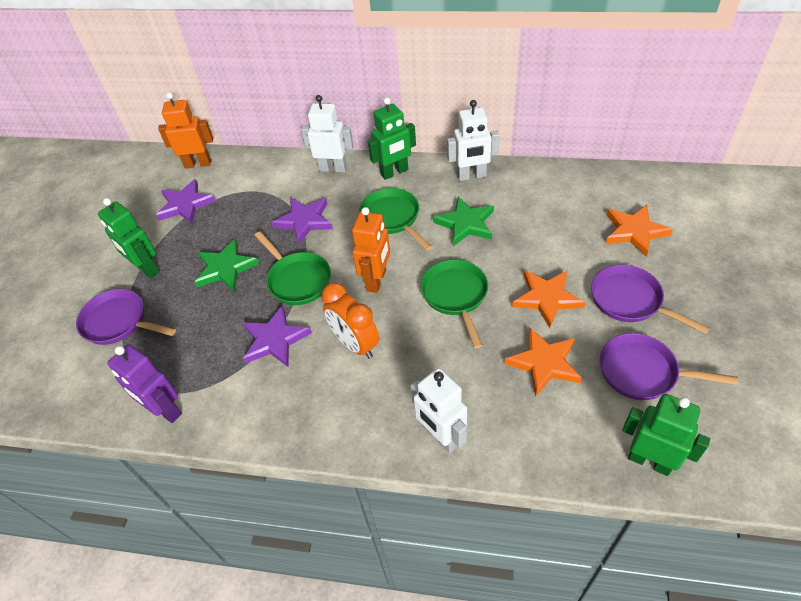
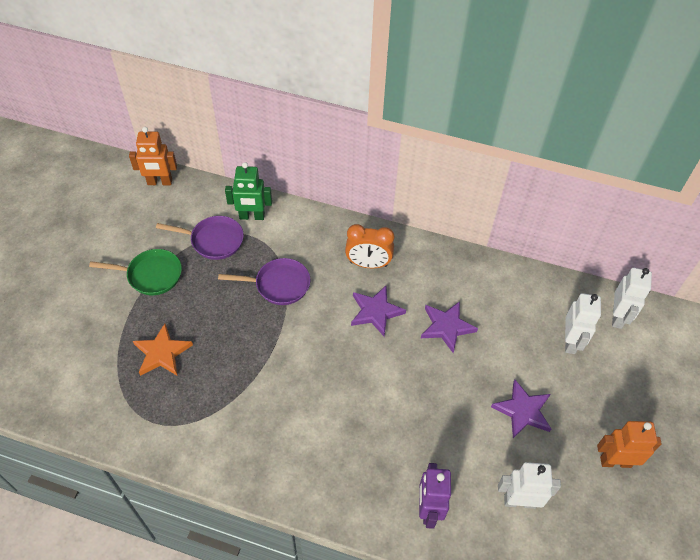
green pan: 3 -> 1
green robot: 3 -> 1
green star: 2 -> 0
orange star: 3 -> 1
purple pan: 3 -> 2

